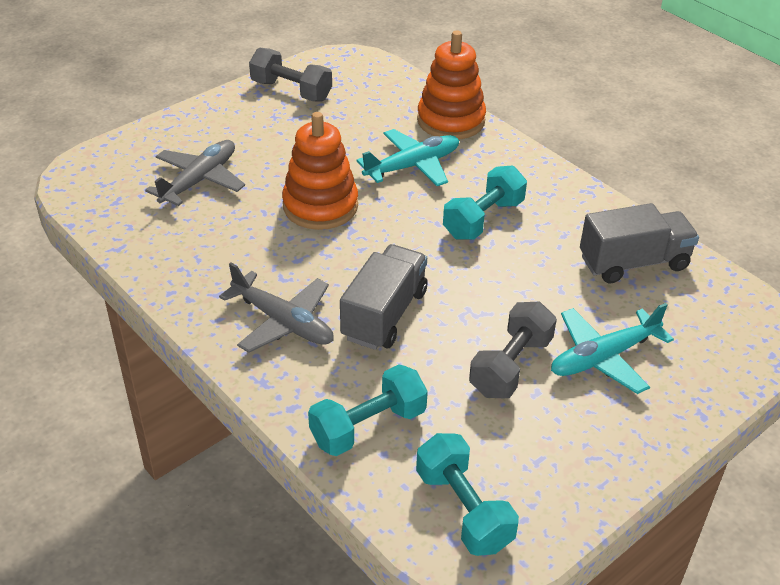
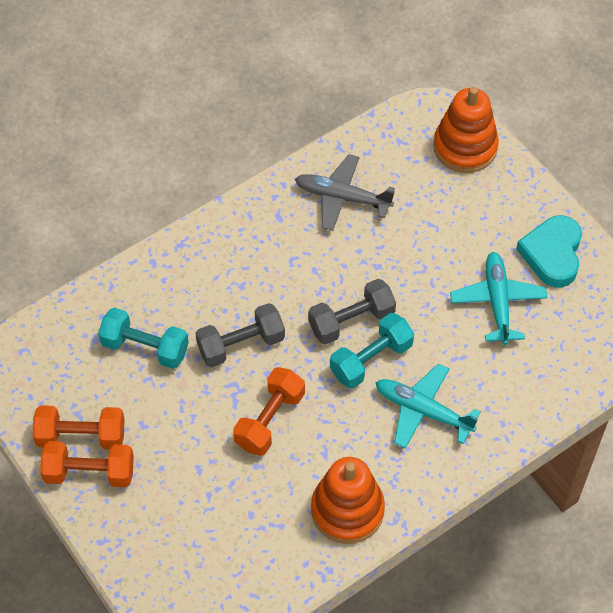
grey plane: 2 -> 1
grey truck: 2 -> 0
orange dumbbell: 0 -> 3
turquoise dumbbell: 3 -> 2
turquoise heart: 0 -> 1

